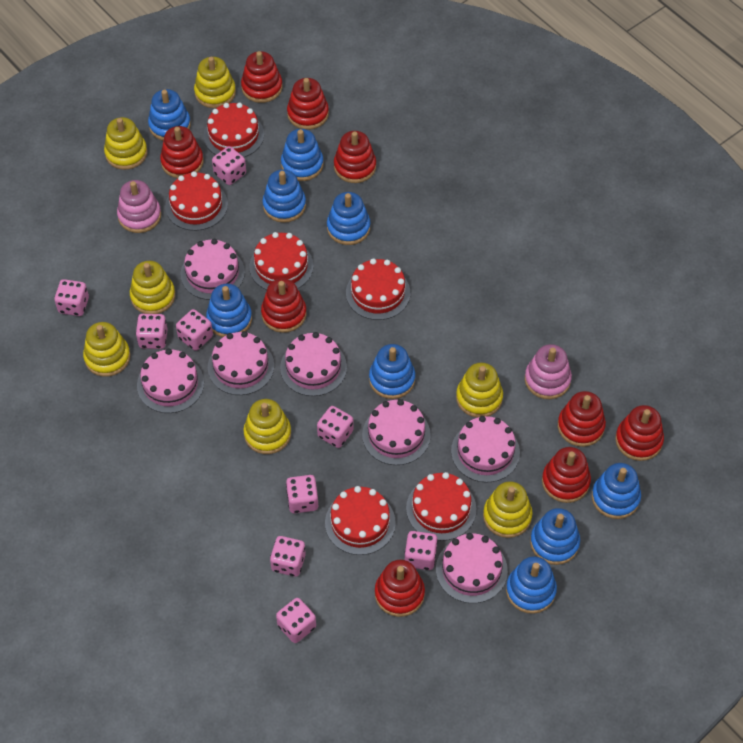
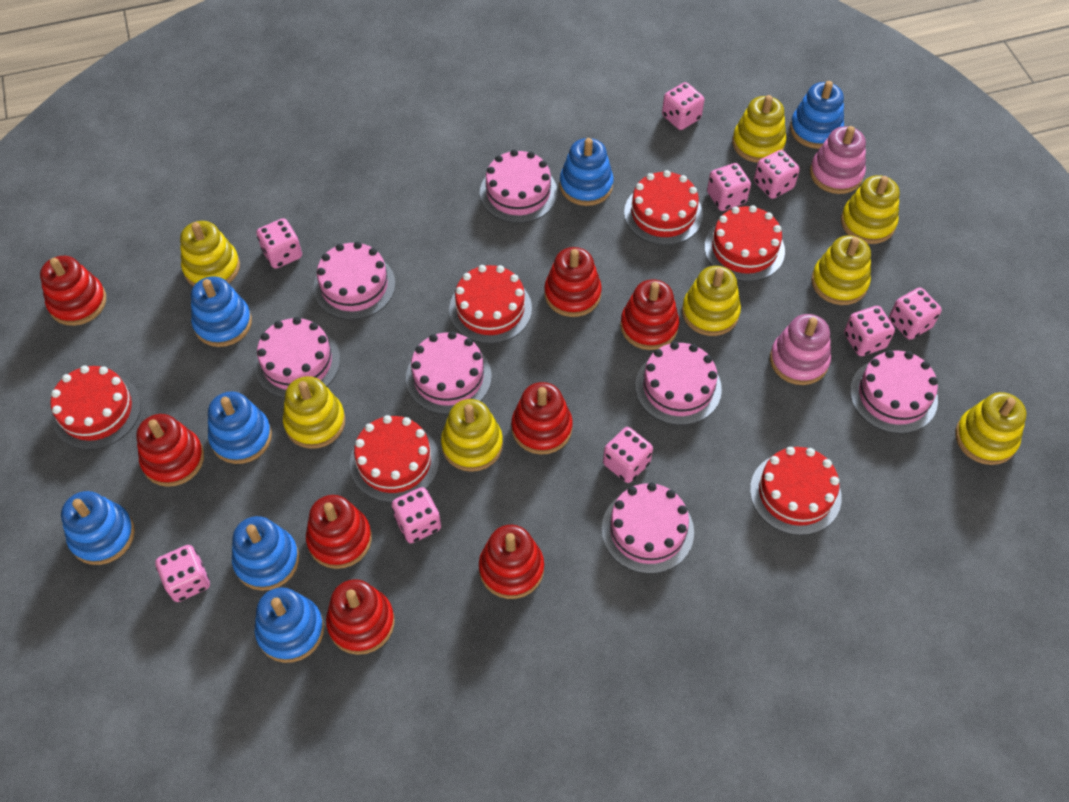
blue stacking toy: 9 -> 7
red stacking toy: 9 -> 8
yellow stacking toy: 7 -> 8

